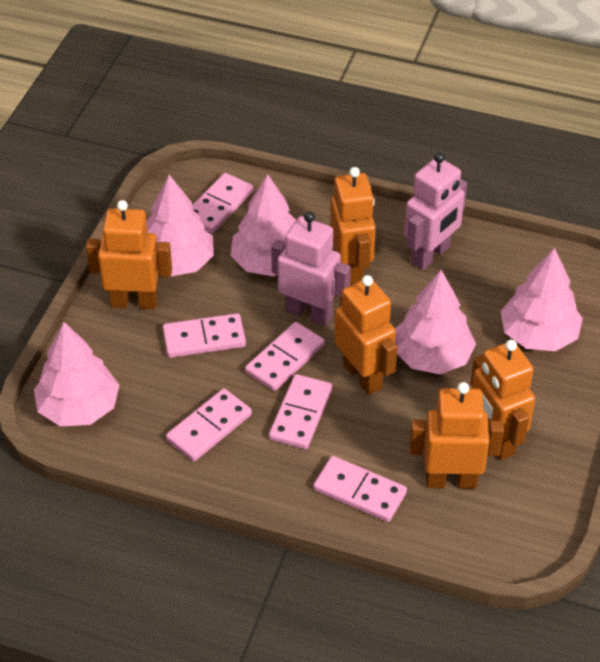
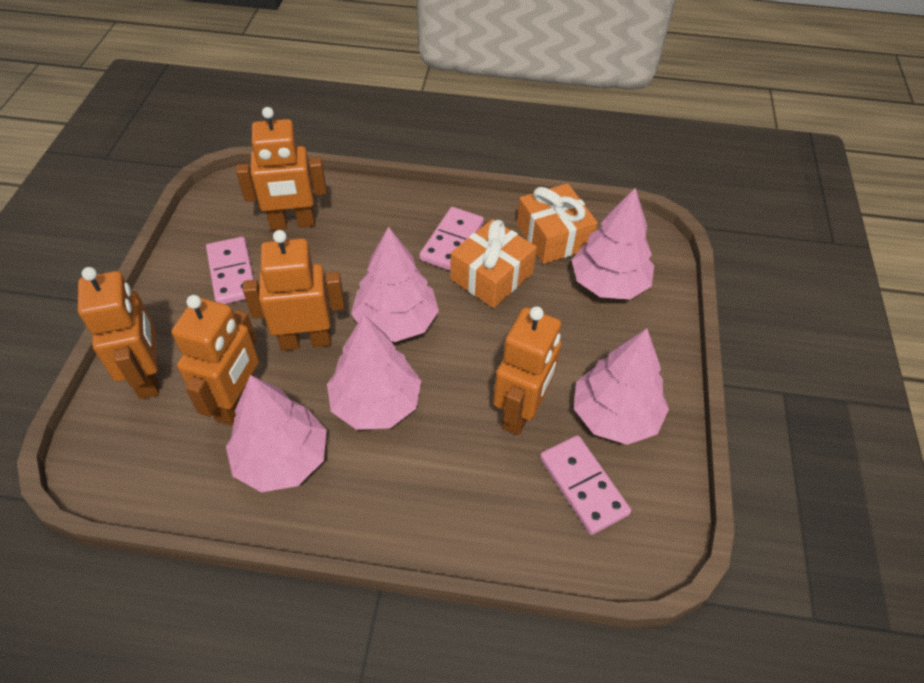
orange gift: 0 -> 2
pink domino: 6 -> 3
pink robot: 2 -> 0

